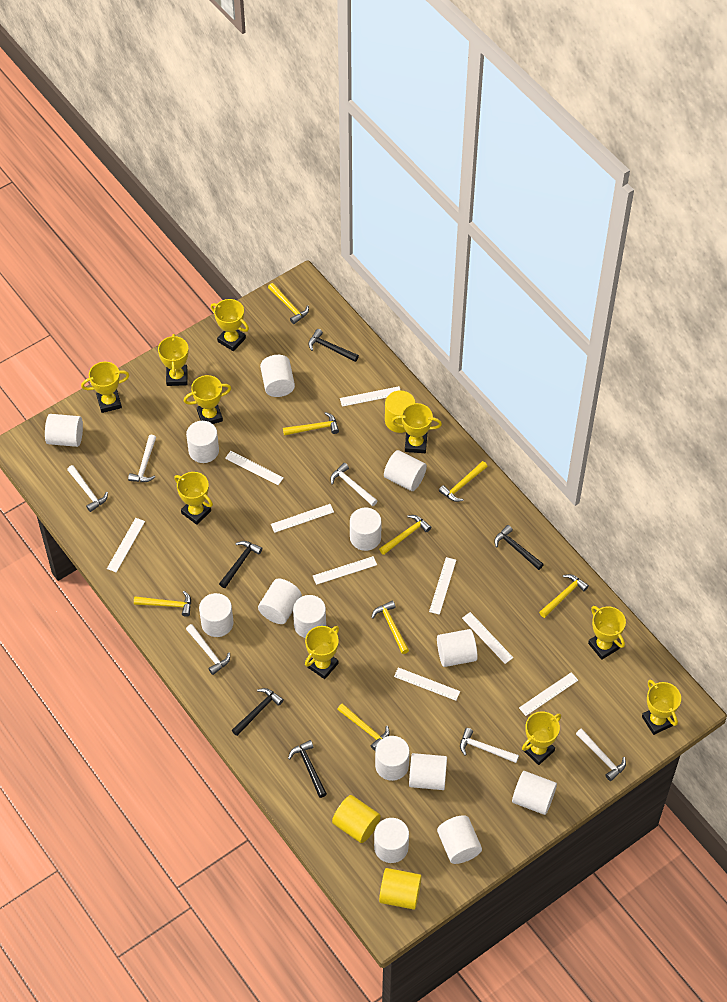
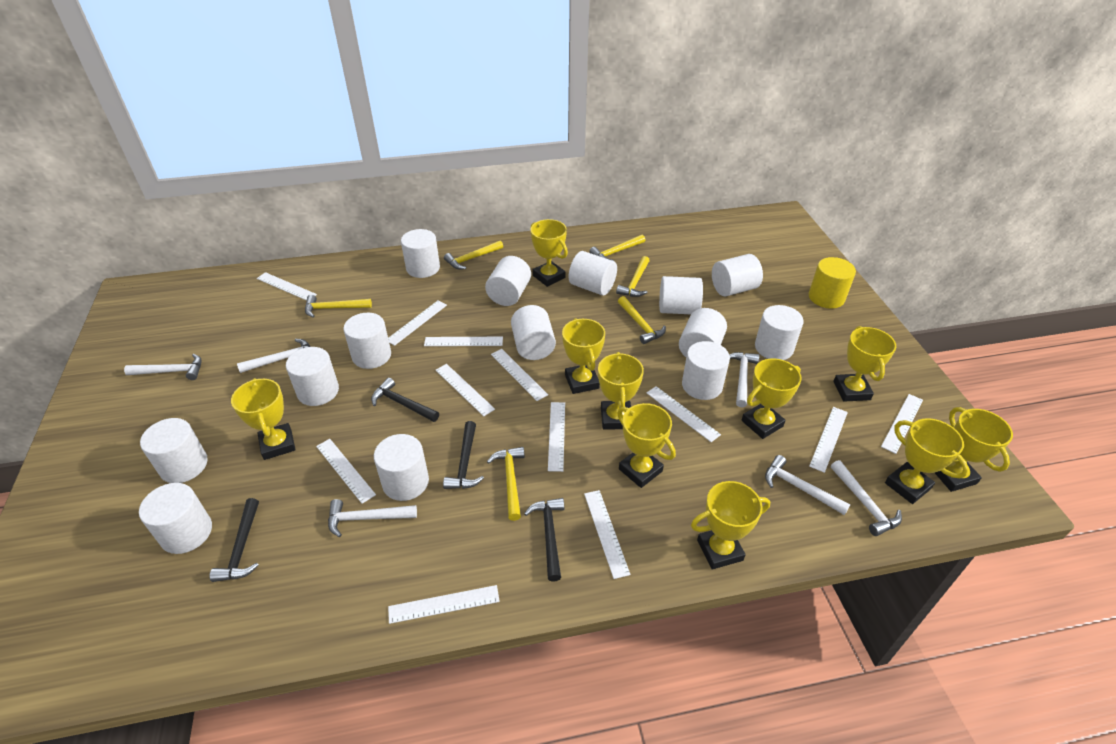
black hammer: 5 -> 4
white ruler: 9 -> 12
yellow cylinder: 3 -> 1
yellow hammer: 8 -> 6

